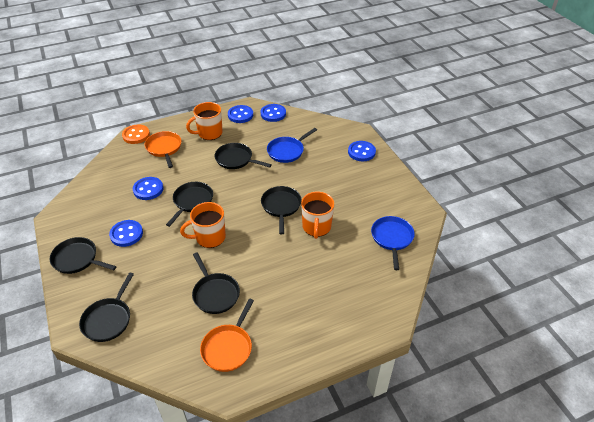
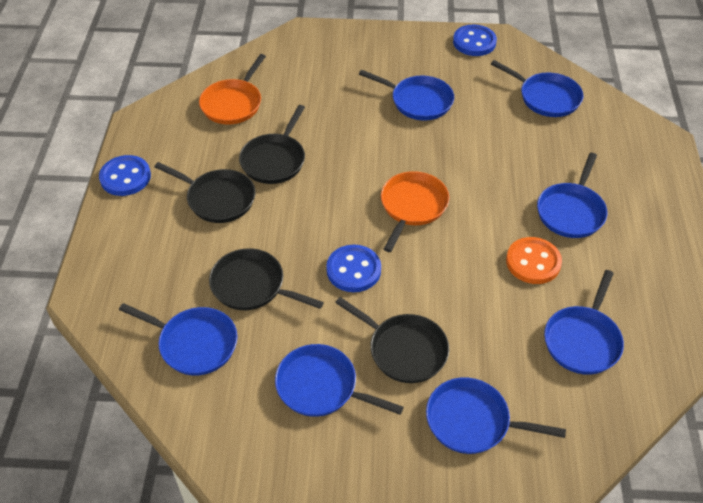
black pan: 6 -> 4
blue button: 5 -> 3
blue pan: 2 -> 7
orange mug: 3 -> 0

